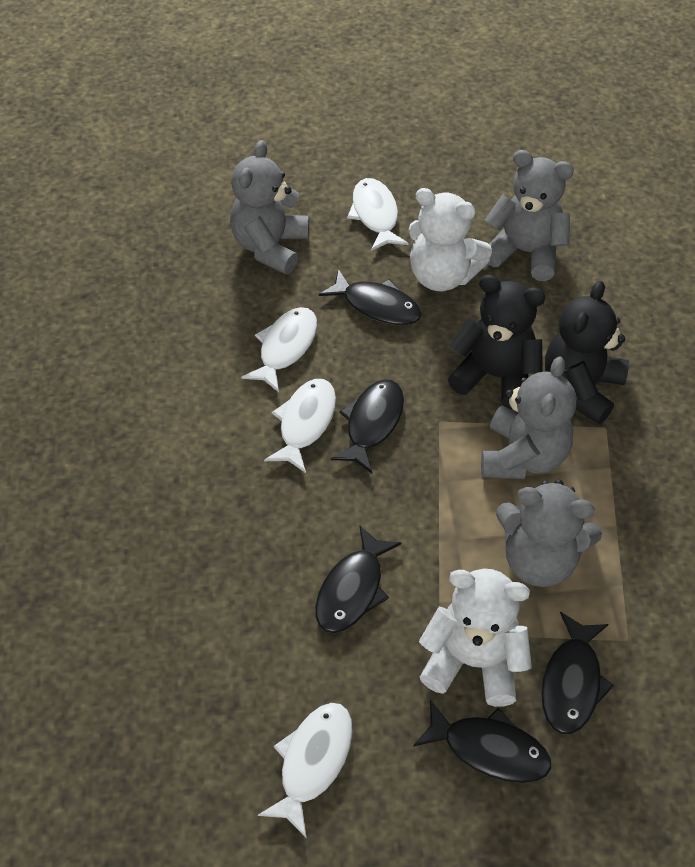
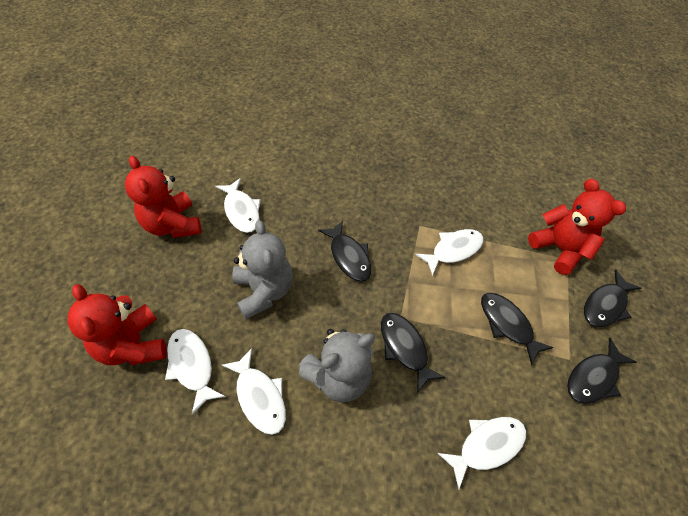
black teddy bear: 2 -> 0
grey teddy bear: 4 -> 2
red teddy bear: 0 -> 3
white fish: 4 -> 5
white teddy bear: 2 -> 0

